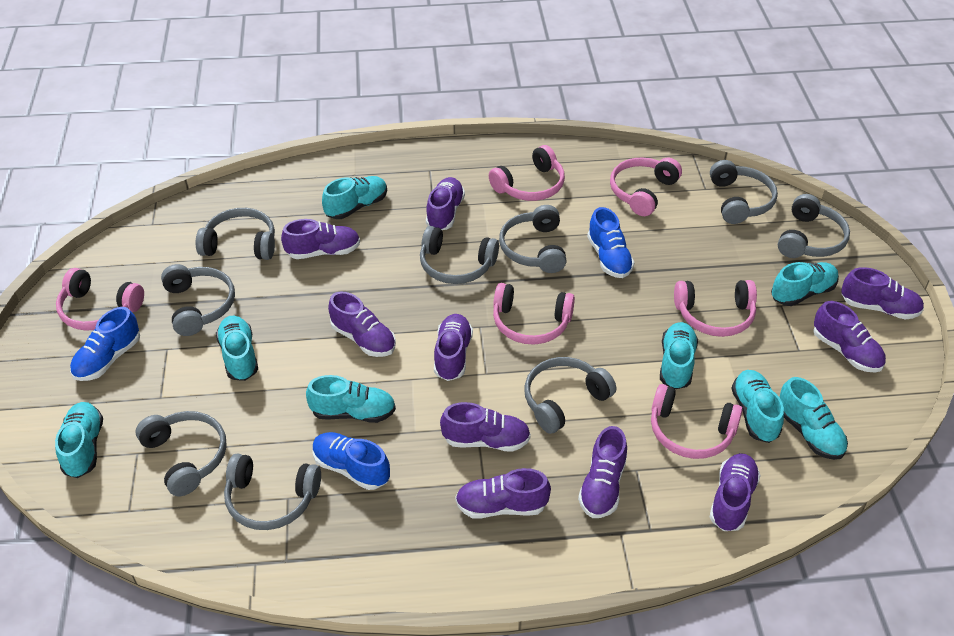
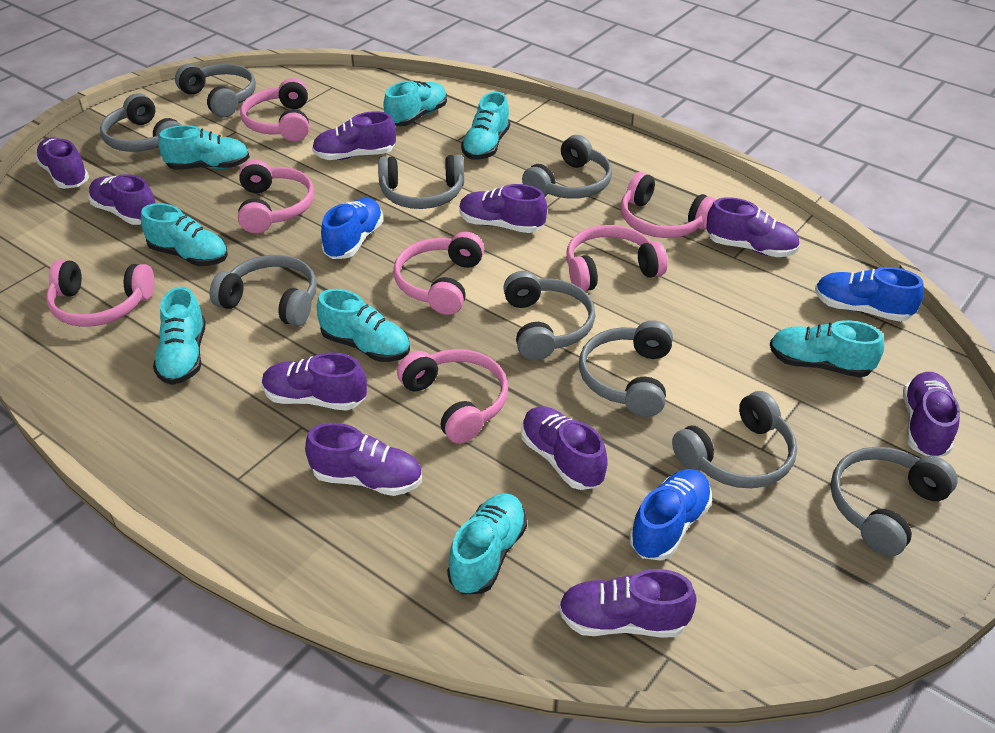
pink headphones: 6 -> 7

